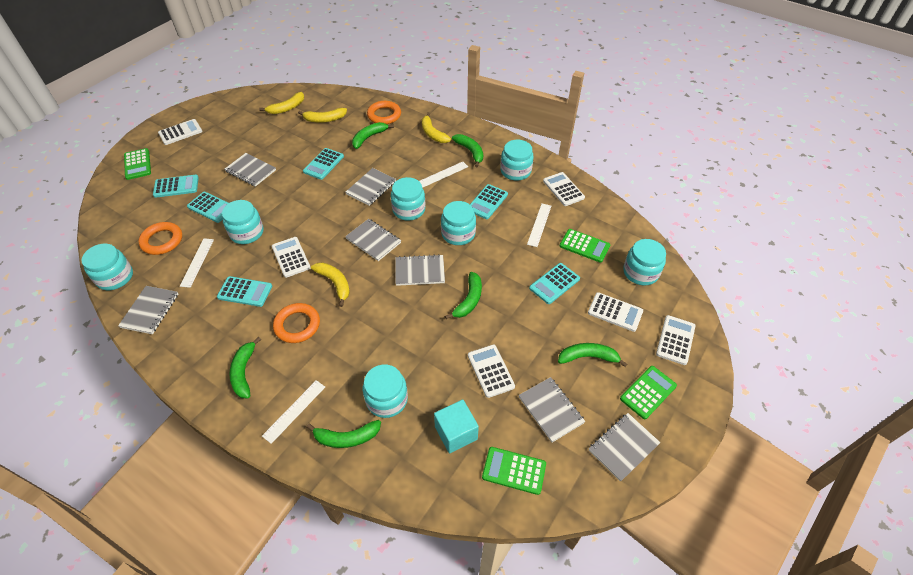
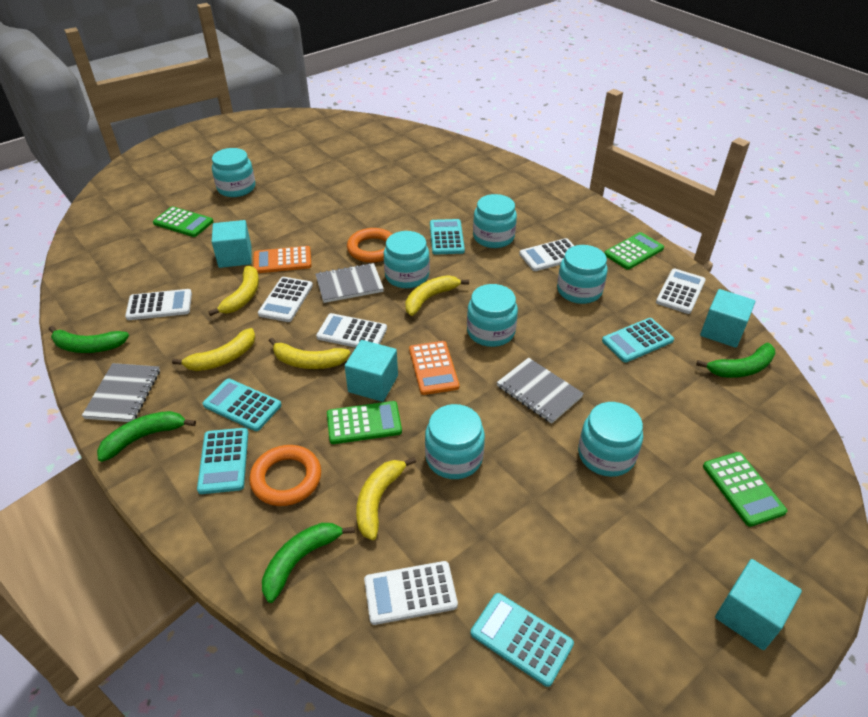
green banana: 6 -> 4
grey notebook: 7 -> 3
orange calculator: 0 -> 2
orange ring: 3 -> 2
turquoise calculator: 6 -> 5
turquoise cube: 1 -> 4
white ruler: 4 -> 0
yellow banana: 4 -> 5

